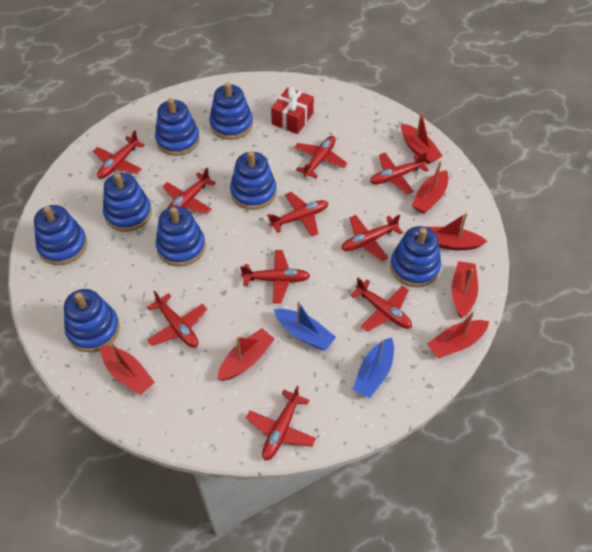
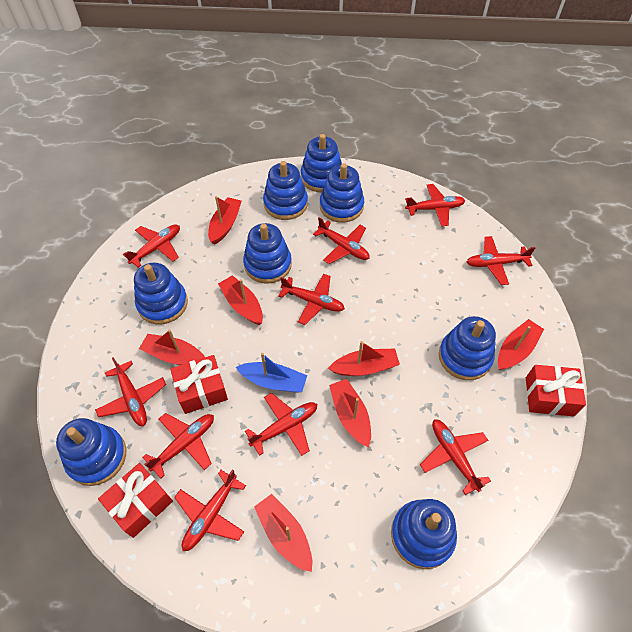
blue boat: 2 -> 1
red gift: 1 -> 3

